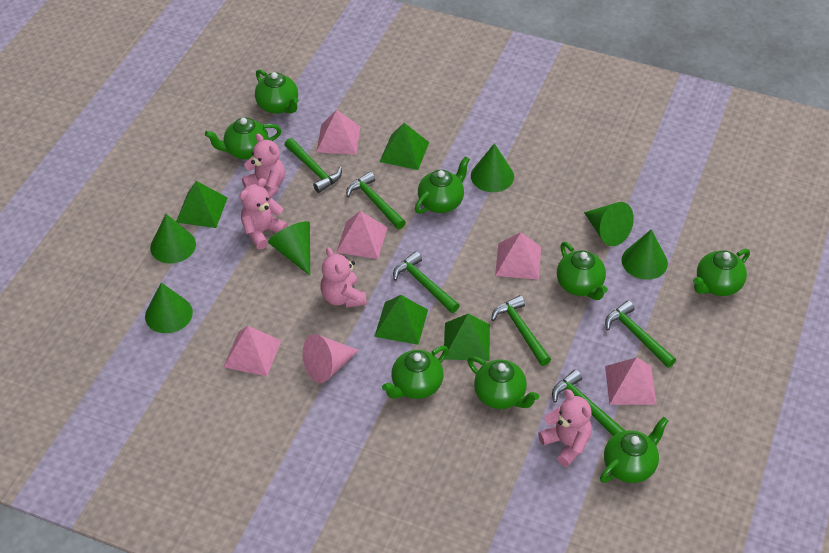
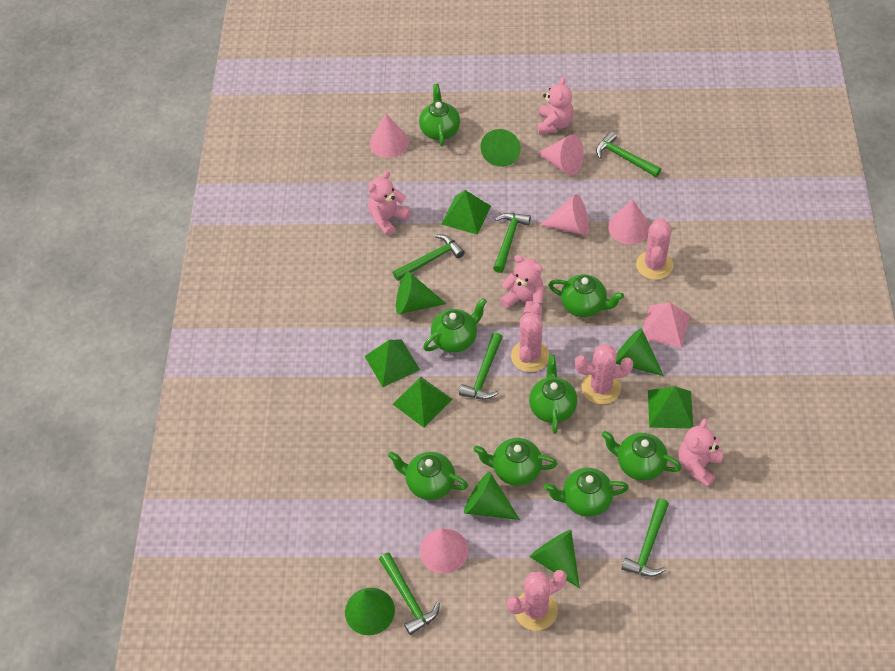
pink cactus: 0 -> 4
pink cone: 1 -> 5
pink pyramid: 5 -> 1

